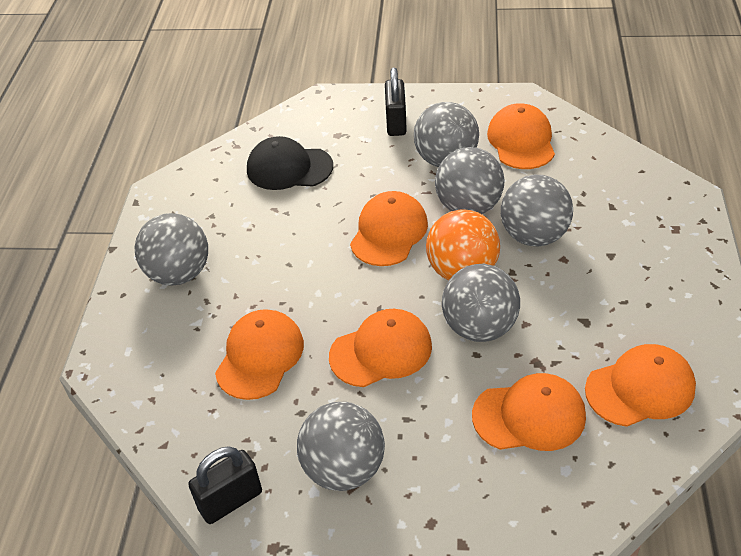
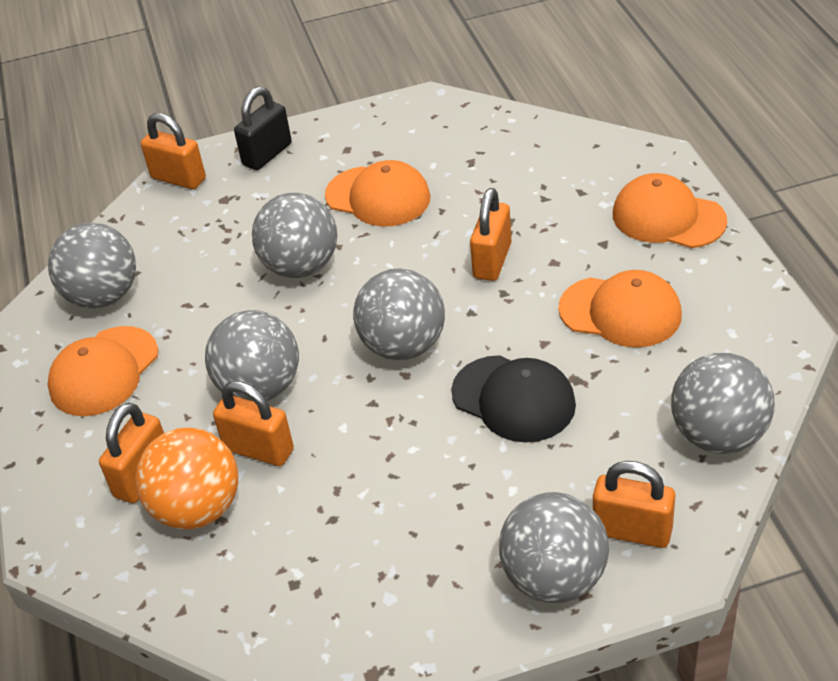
black padlock: 2 -> 1
orange cap: 6 -> 4
orange padlock: 0 -> 5

